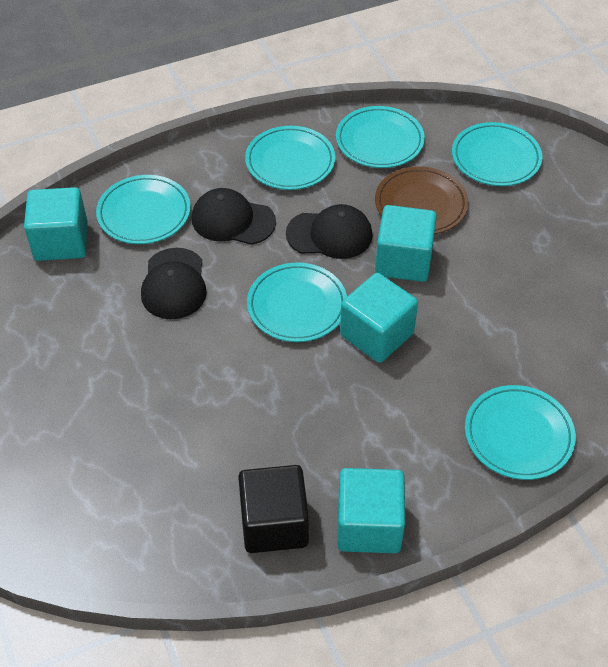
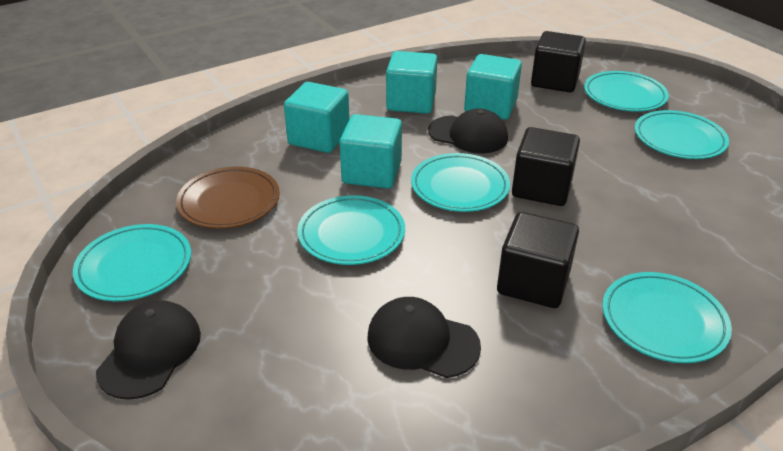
black cube: 1 -> 3

